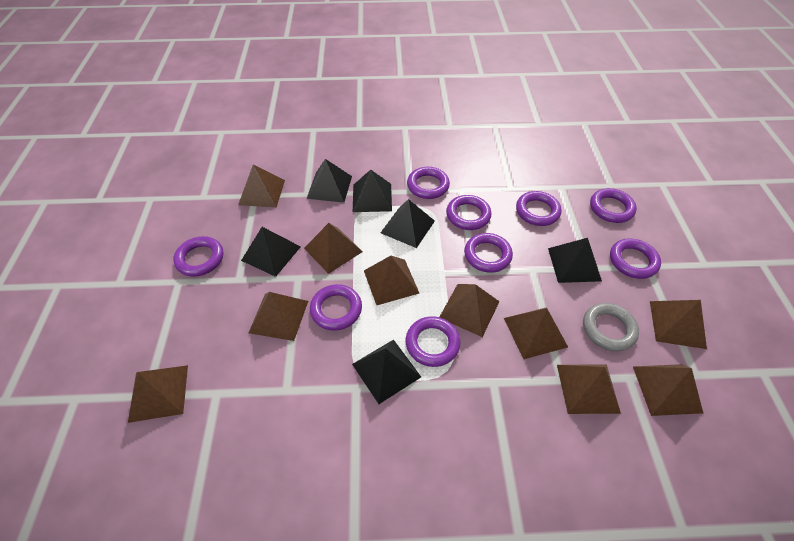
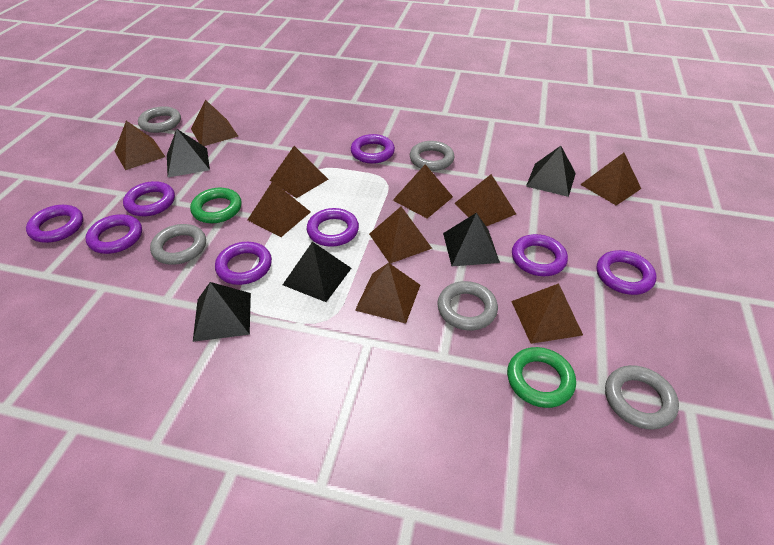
black pyramid: 6 -> 5
green ring: 0 -> 2
grey ring: 1 -> 5
purple ring: 9 -> 8

